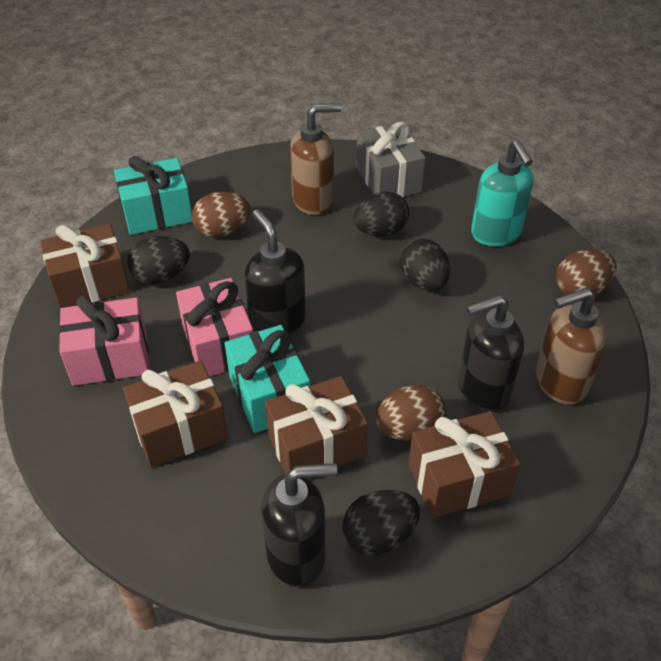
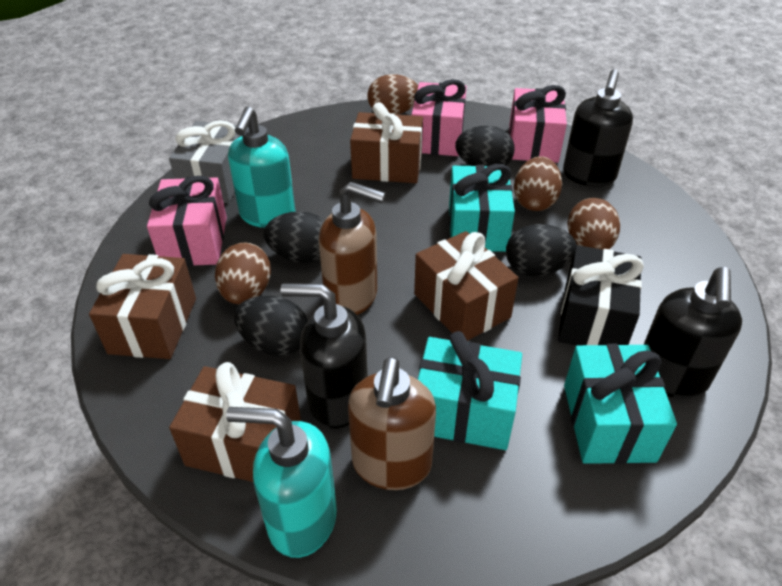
black gift: 0 -> 1
brown egg: 3 -> 4
pink gift: 2 -> 3
turquoise gift: 2 -> 3
turquoise soap dispenser: 1 -> 2

